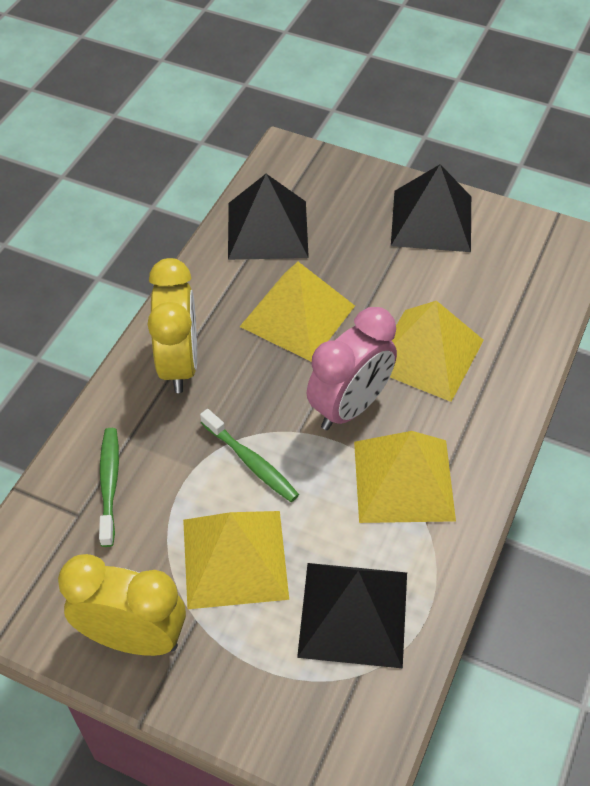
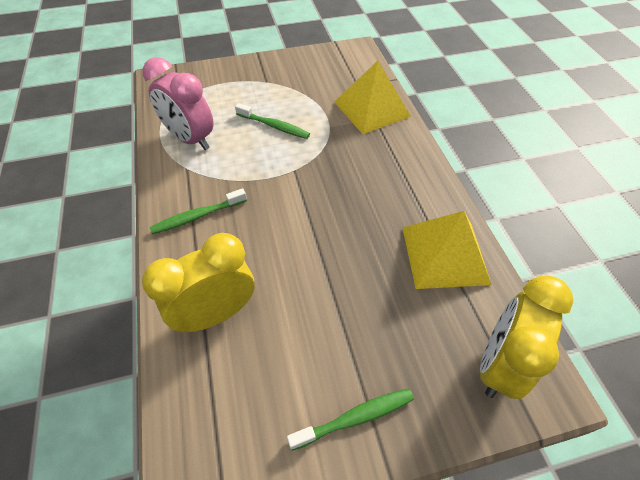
black pyramid: 3 -> 0
green toothbrush: 2 -> 3
yellow pyramid: 4 -> 2

